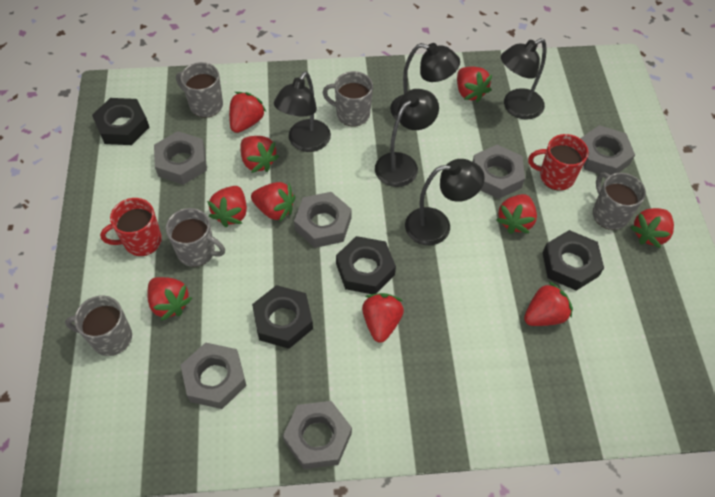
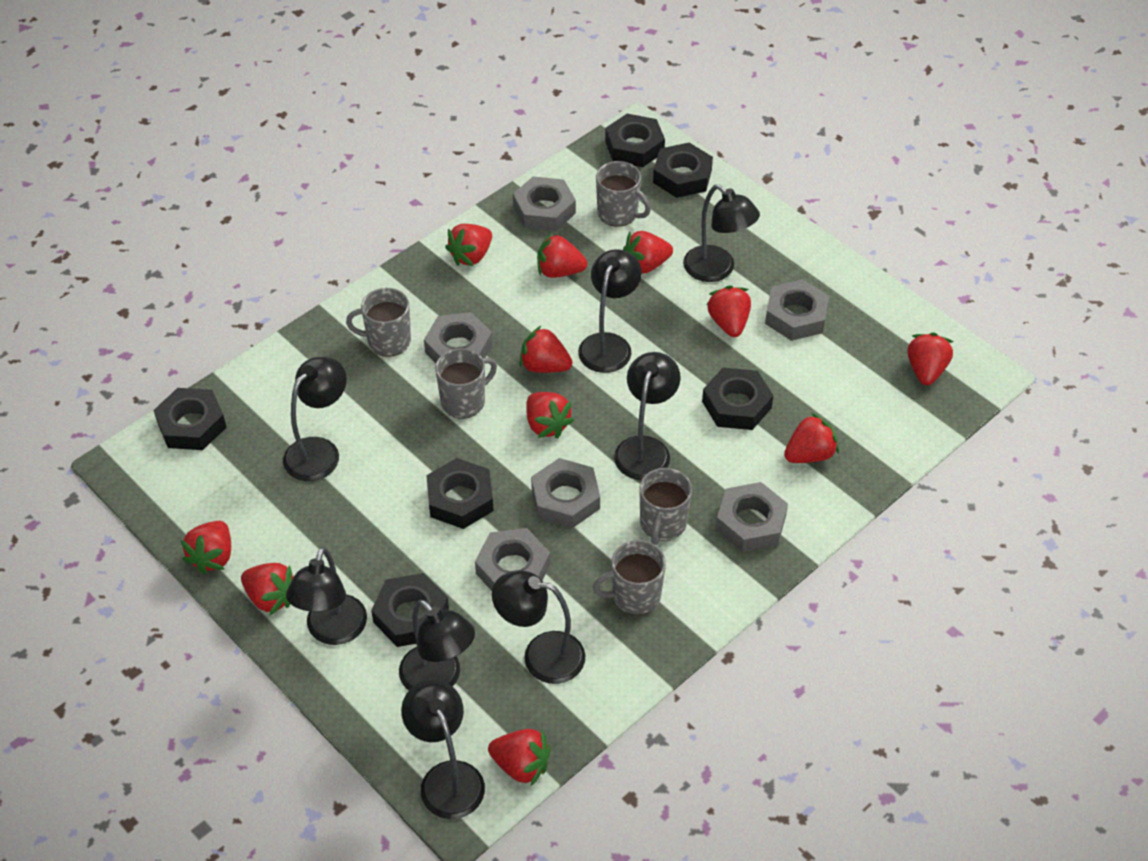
black lamp: 5 -> 8
black nut: 4 -> 6
red mug: 2 -> 0
red strawberry: 10 -> 11

